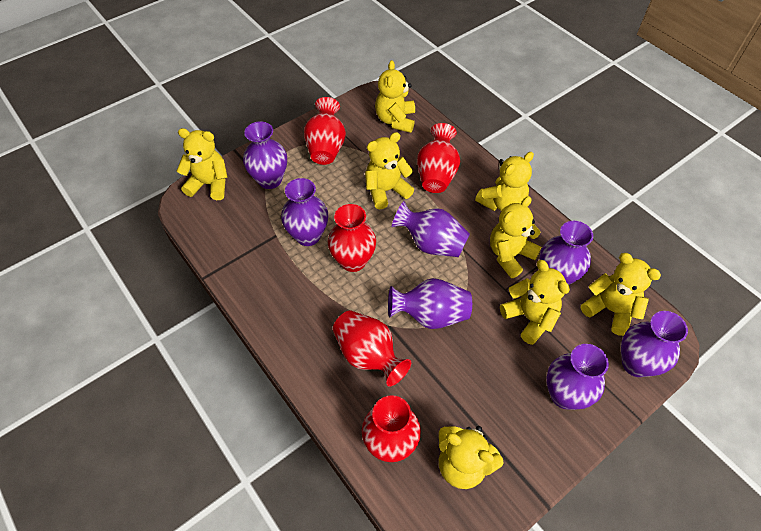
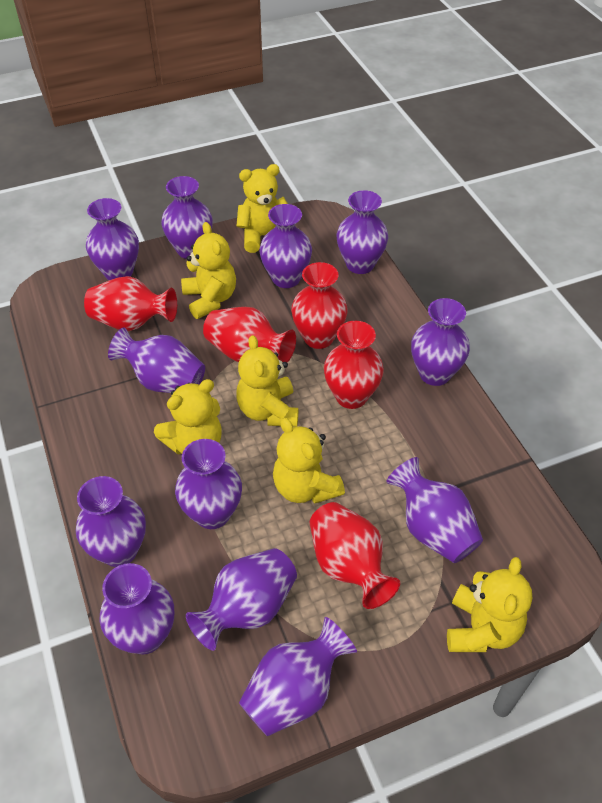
purple vase: 7 -> 12
yellow teddy bear: 8 -> 6

